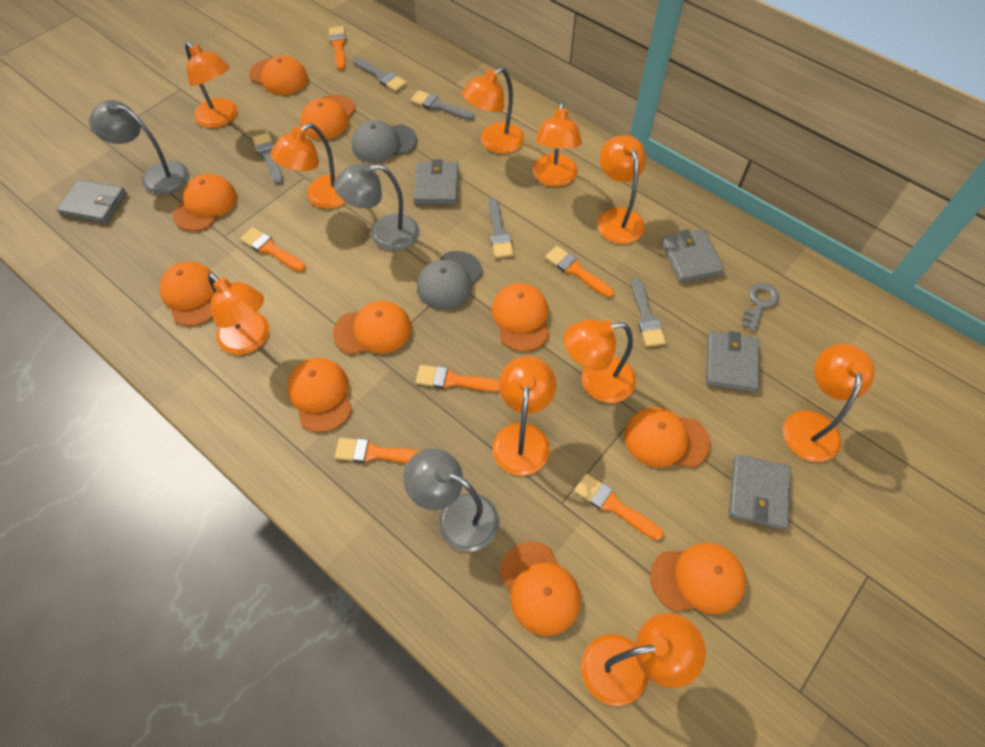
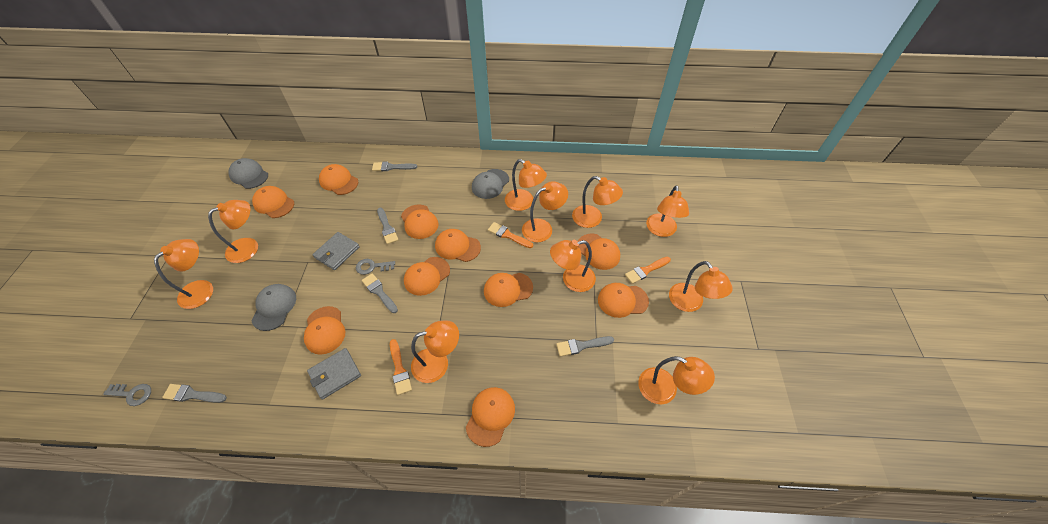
grey cap: 2 -> 3
grey key: 1 -> 2
grey lamp: 3 -> 0
grey wallet: 5 -> 2
orange brush: 6 -> 3

